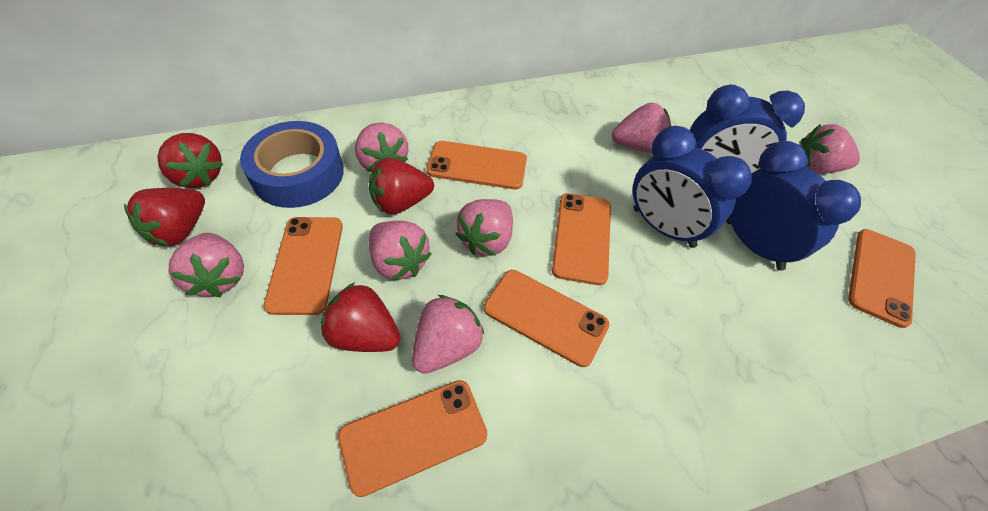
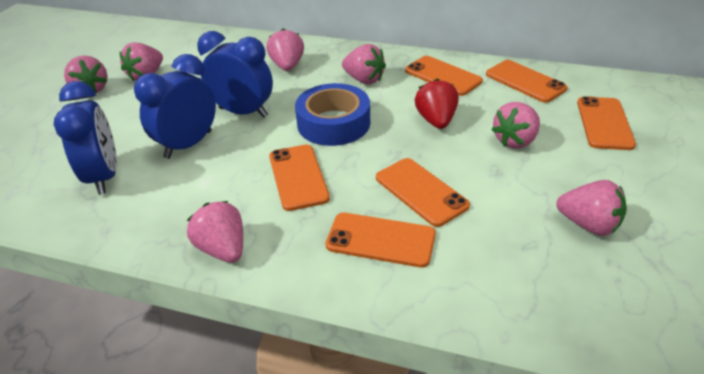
red strawberry: 4 -> 1

